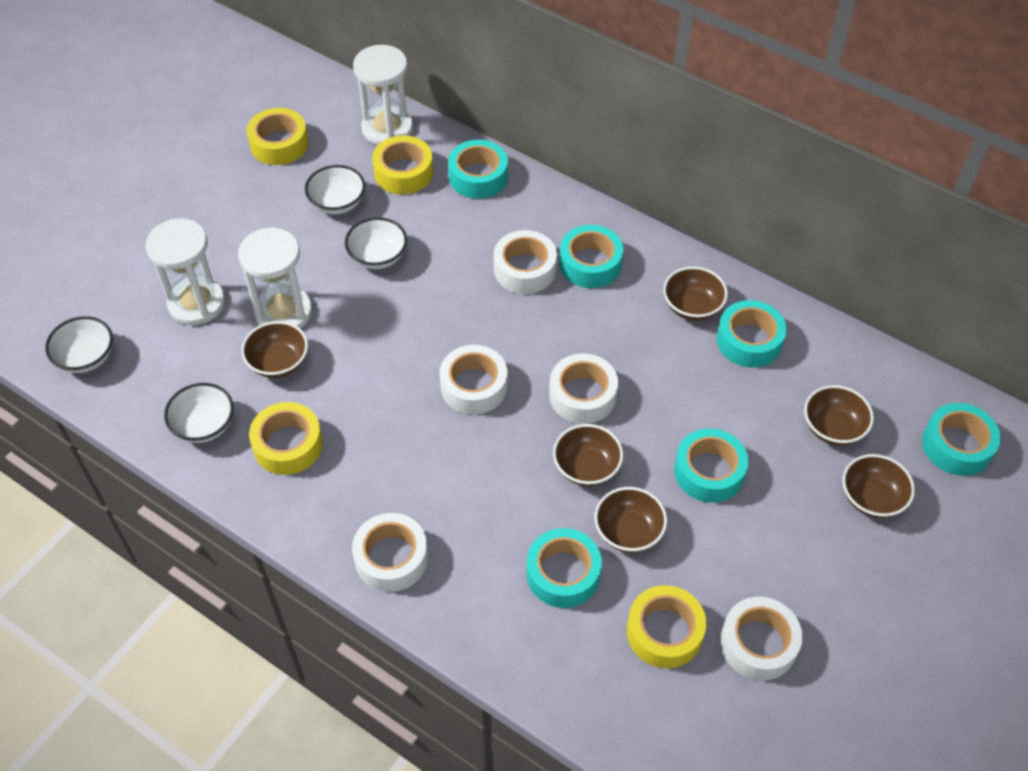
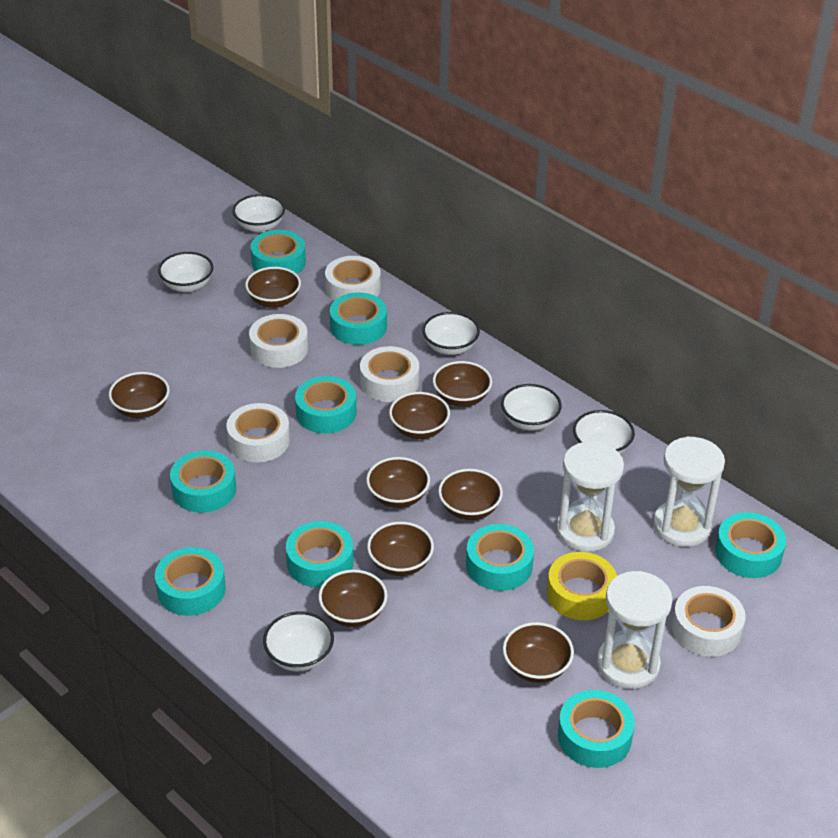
brown bowl: 6 -> 9
turquoise tape: 6 -> 9
white bowl: 4 -> 6
yellow tape: 4 -> 1

